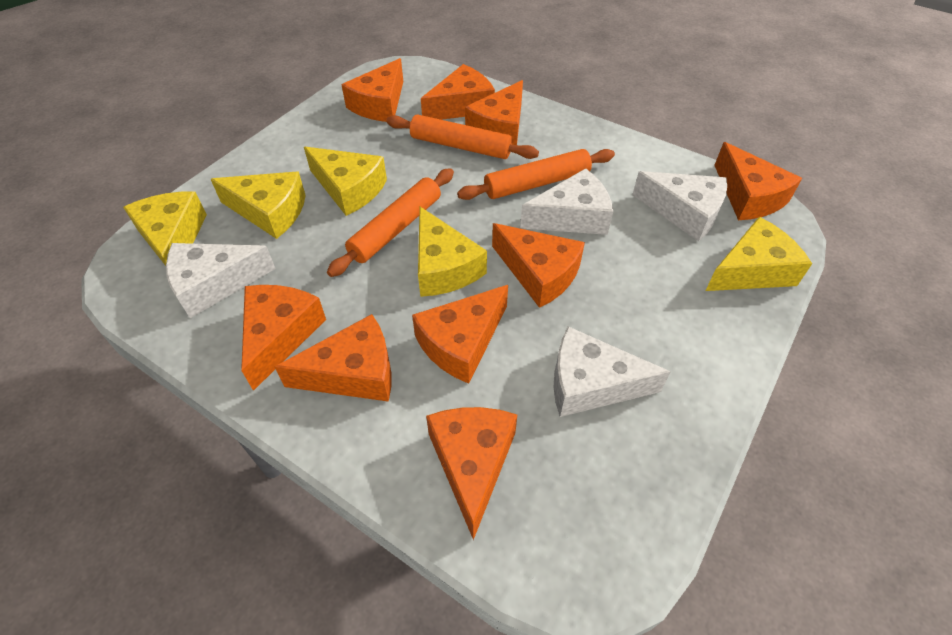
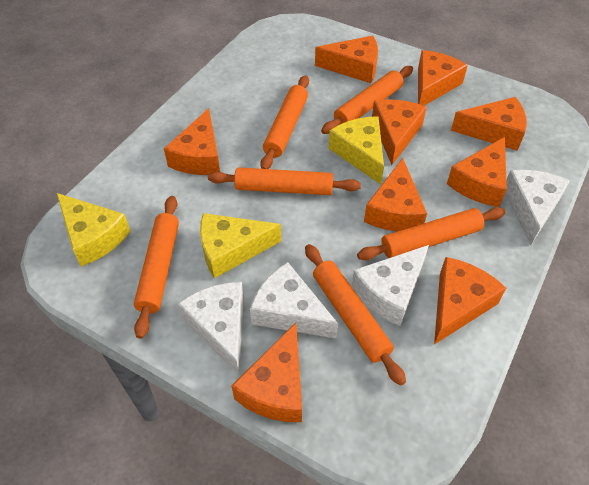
orange rolling pin: 3 -> 6
yellow cheese: 5 -> 3

